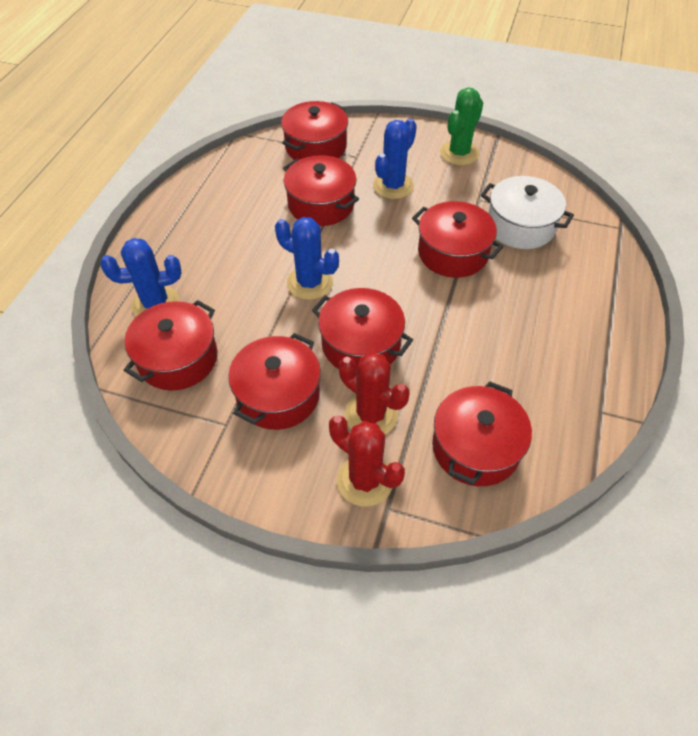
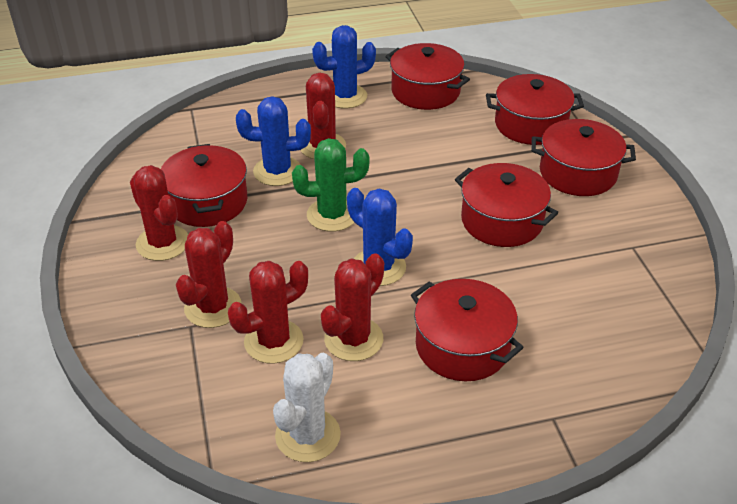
red cactus: 2 -> 5
red pot: 7 -> 6
white cactus: 0 -> 1
white pot: 1 -> 0

